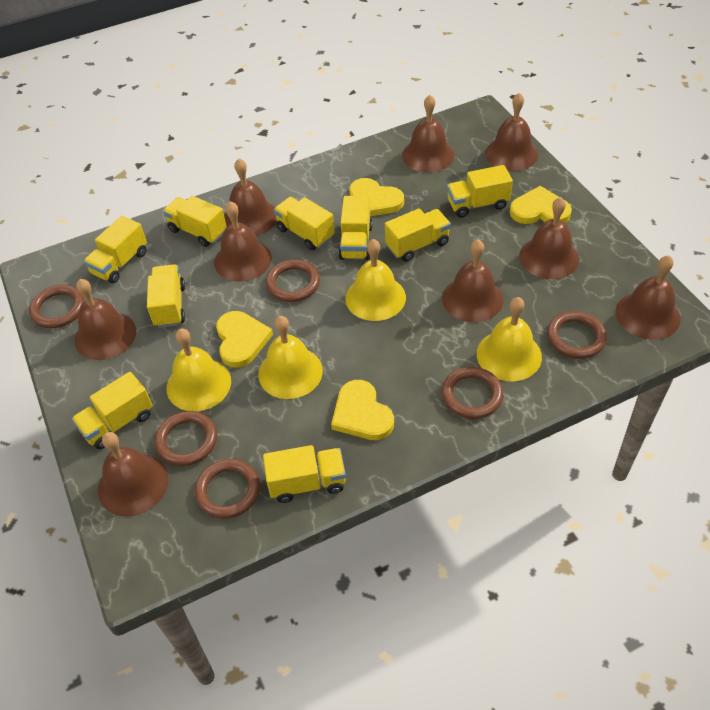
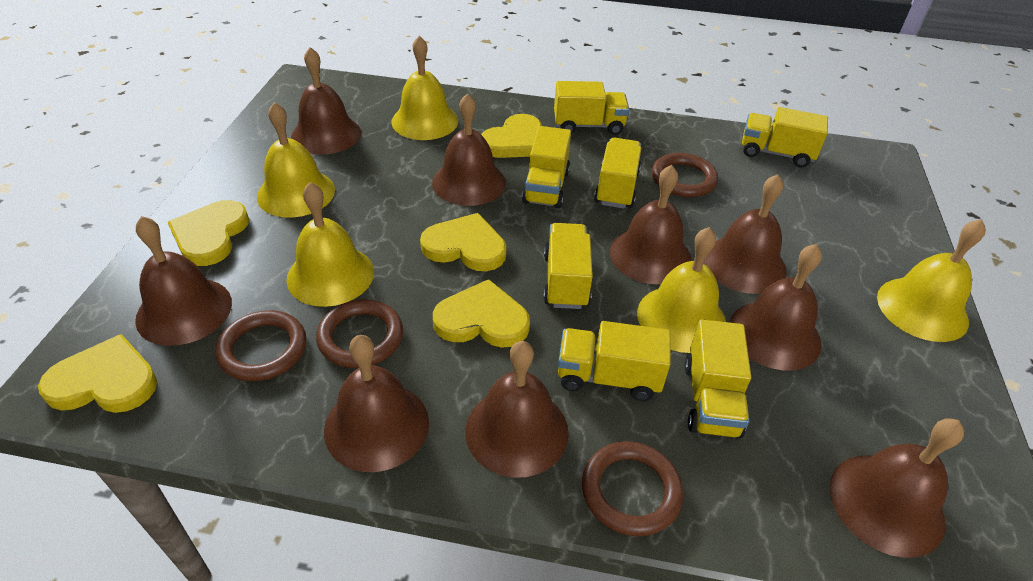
brown ring: 6 -> 4
yellow bell: 4 -> 5
yellow heart: 4 -> 5
yellow truck: 9 -> 7

